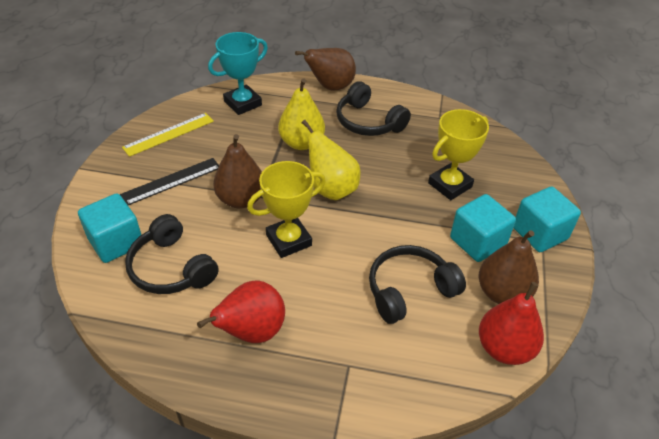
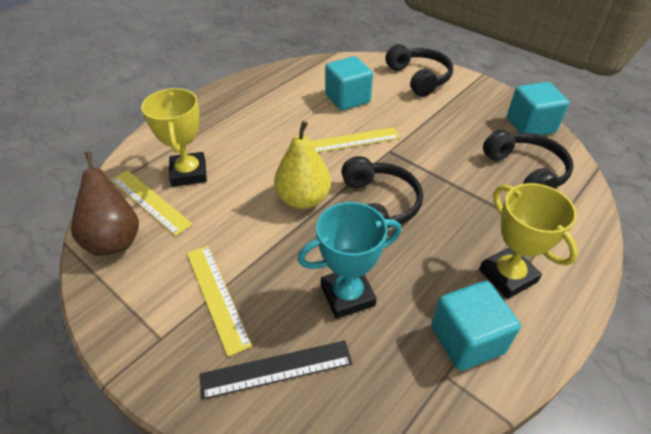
brown pear: 3 -> 1
red pear: 2 -> 0
yellow pear: 2 -> 1
yellow ruler: 1 -> 3

